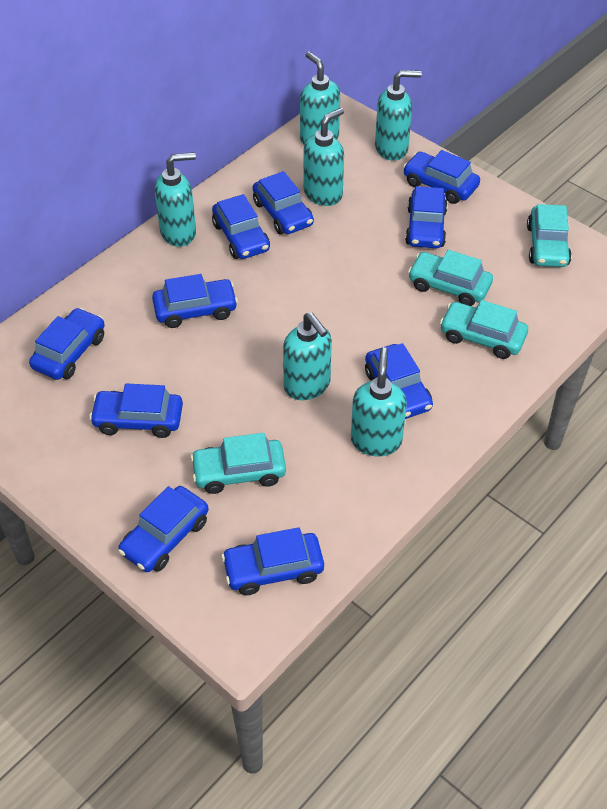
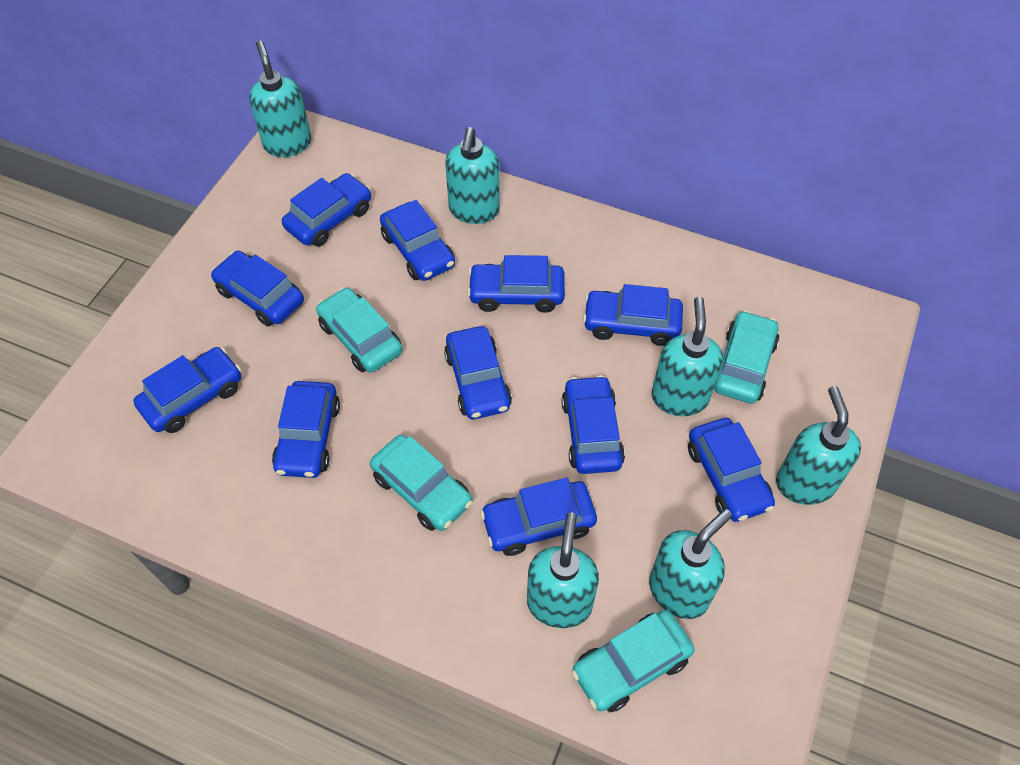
blue car: 10 -> 11

